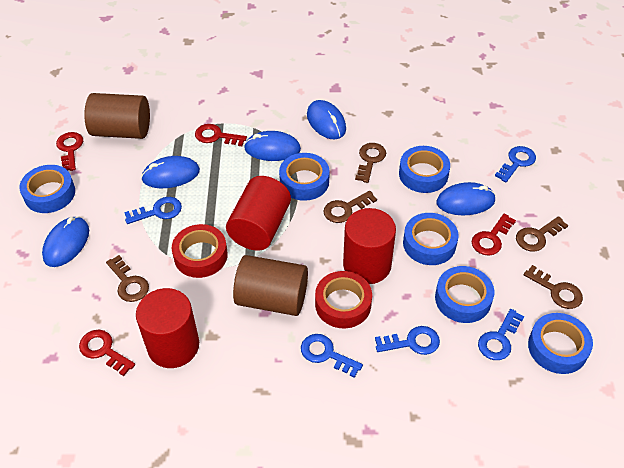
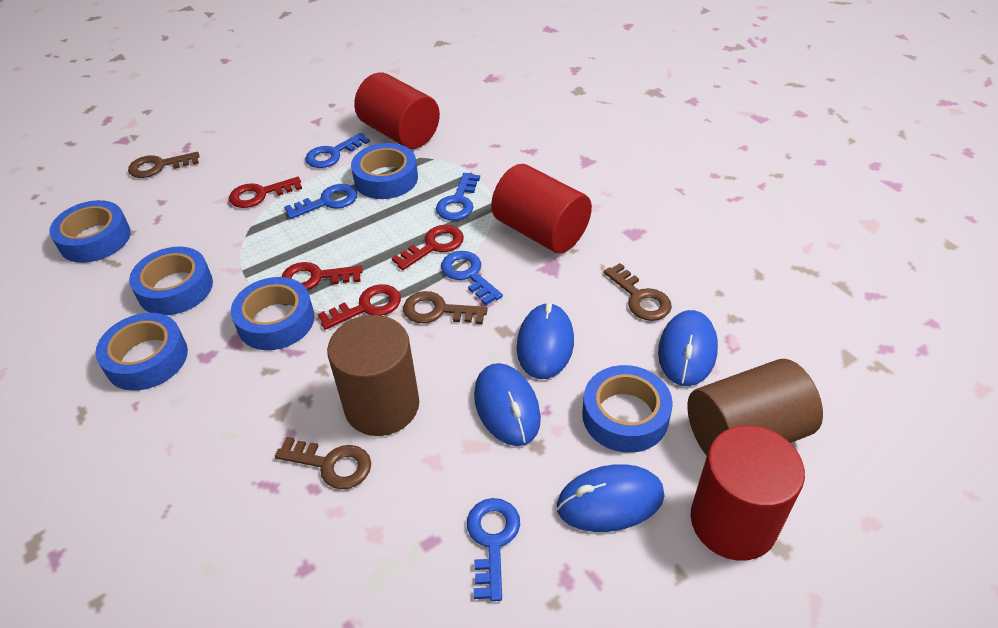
blue mouse: 5 -> 4
brown key: 5 -> 4
red tape: 2 -> 0

